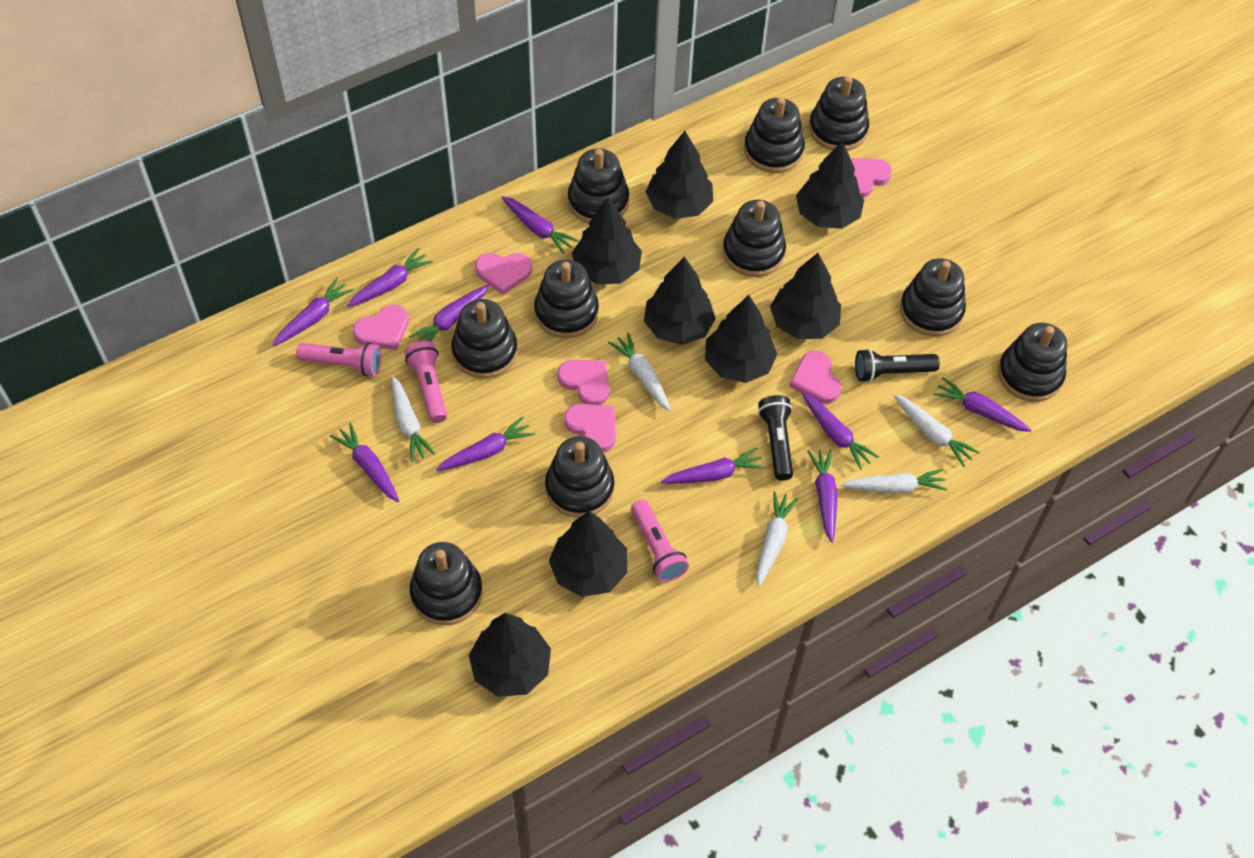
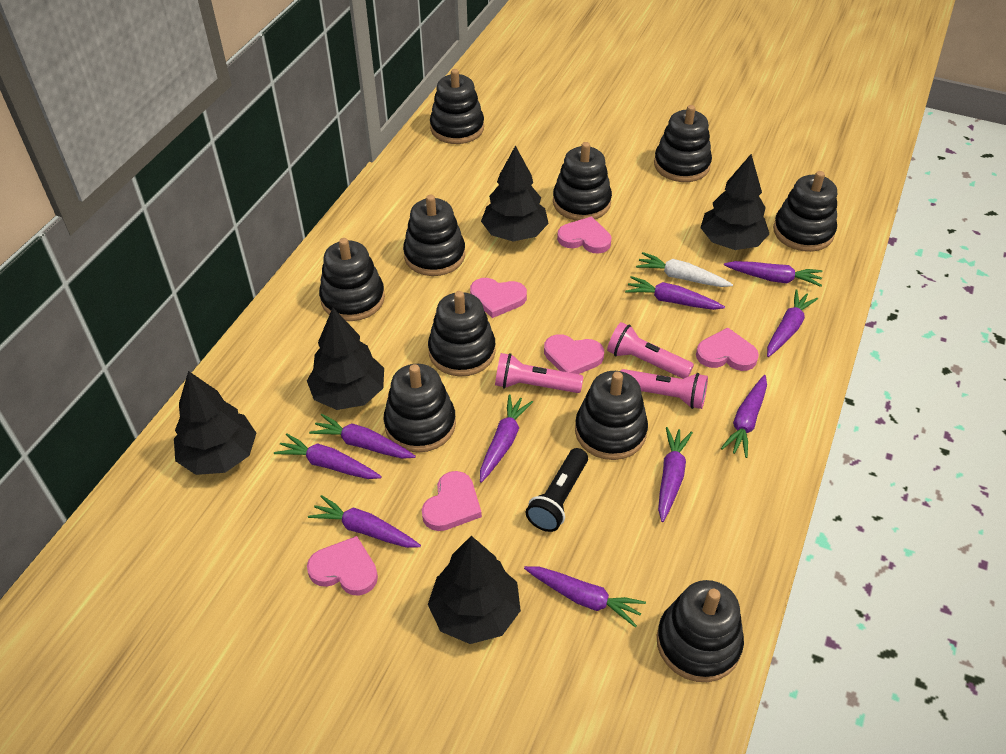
black flashlight: 2 -> 1
black tree: 8 -> 5
white carrot: 5 -> 1

